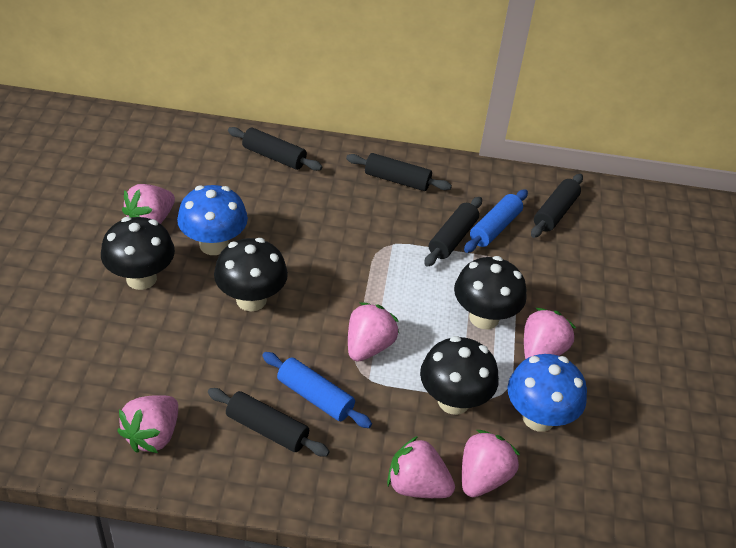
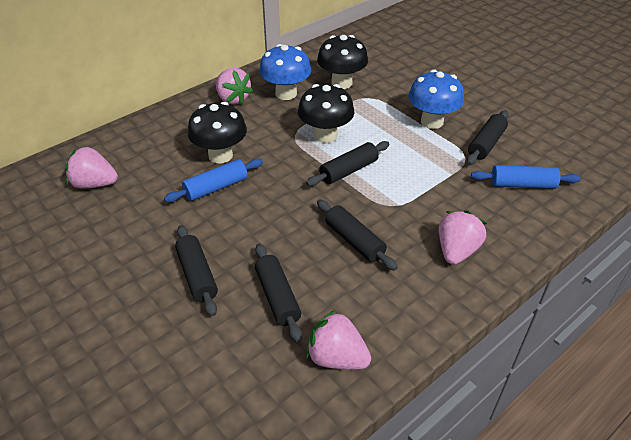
black mushroom: 4 -> 3
pink strawberry: 6 -> 4

